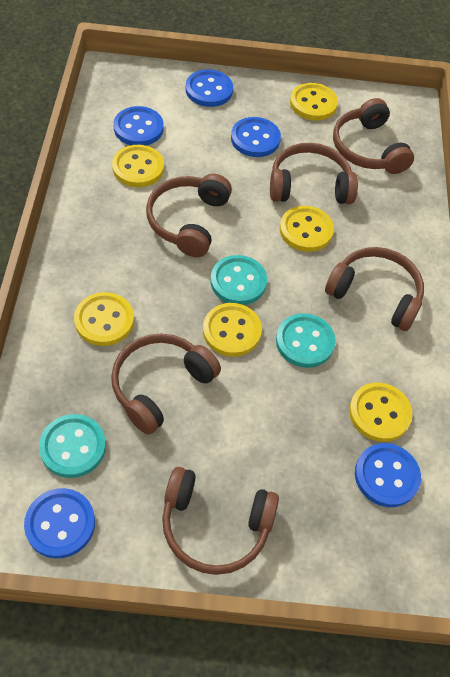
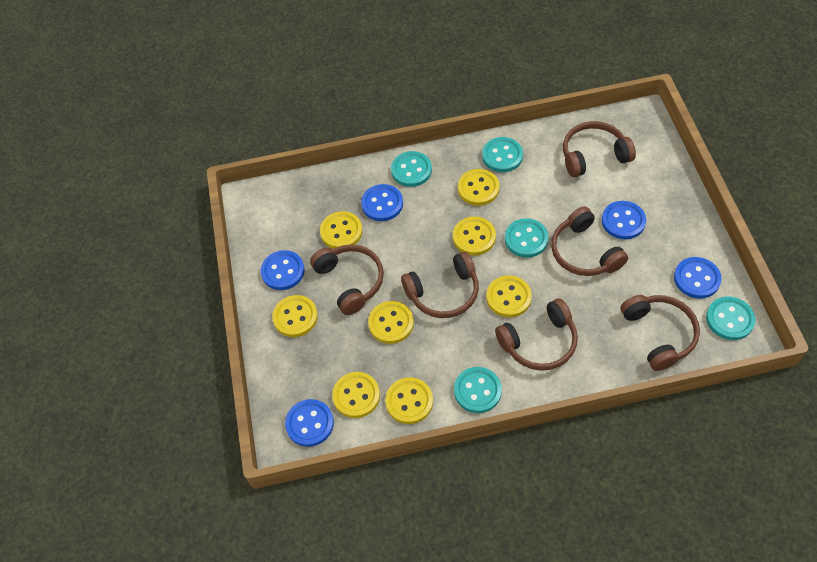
turquoise button: 3 -> 5
yellow button: 6 -> 8

